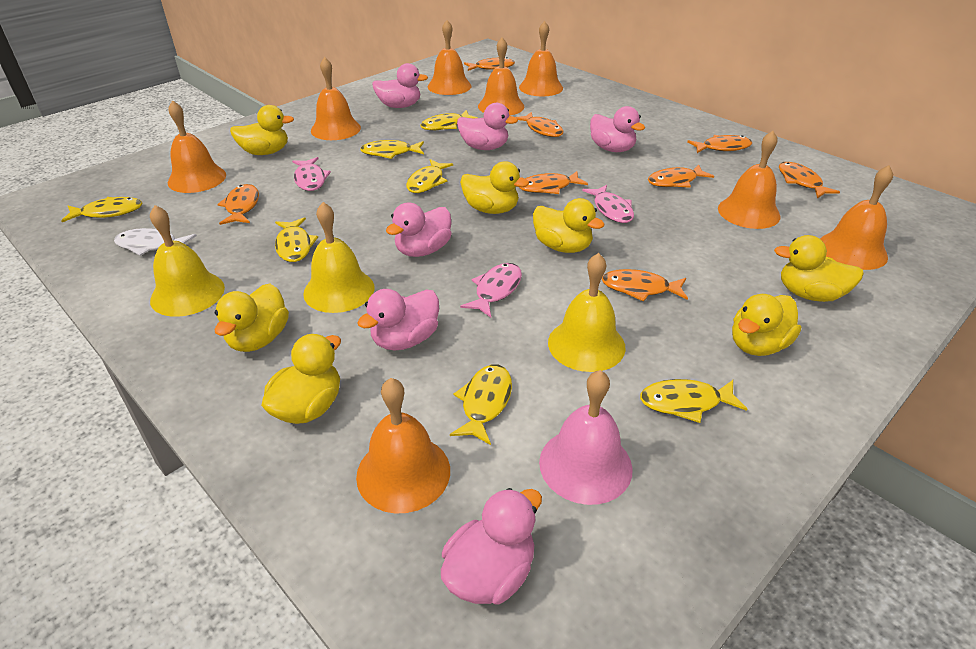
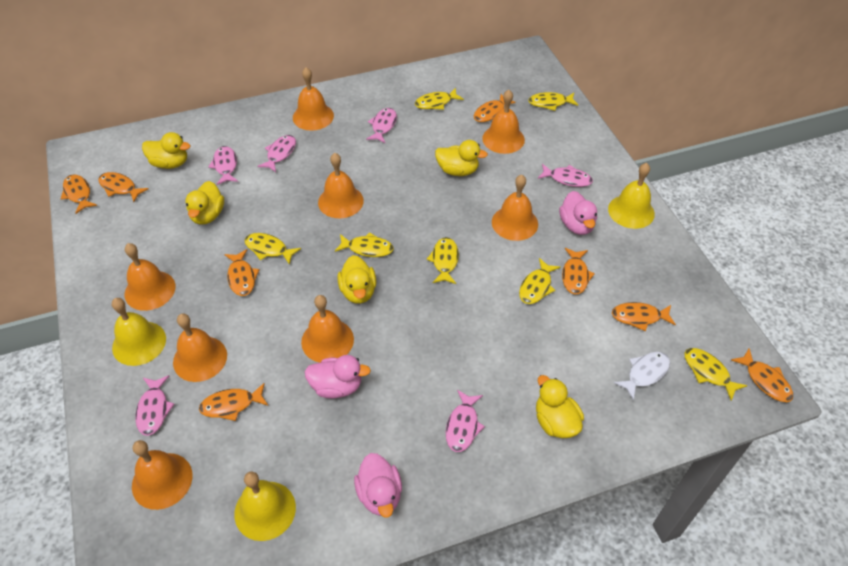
pink bell: 1 -> 0
pink duck: 6 -> 3
pink fish: 3 -> 6
yellow duck: 7 -> 5

